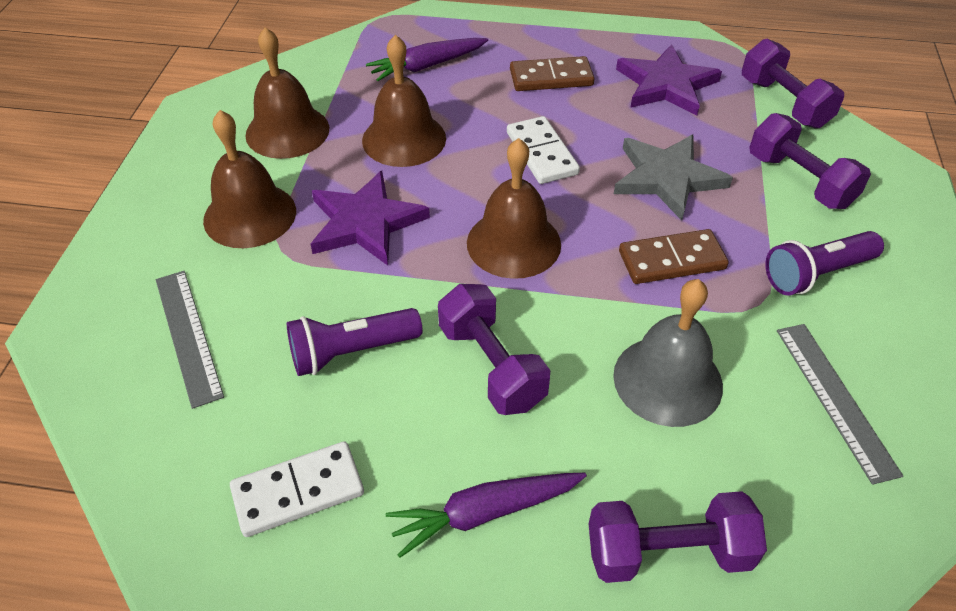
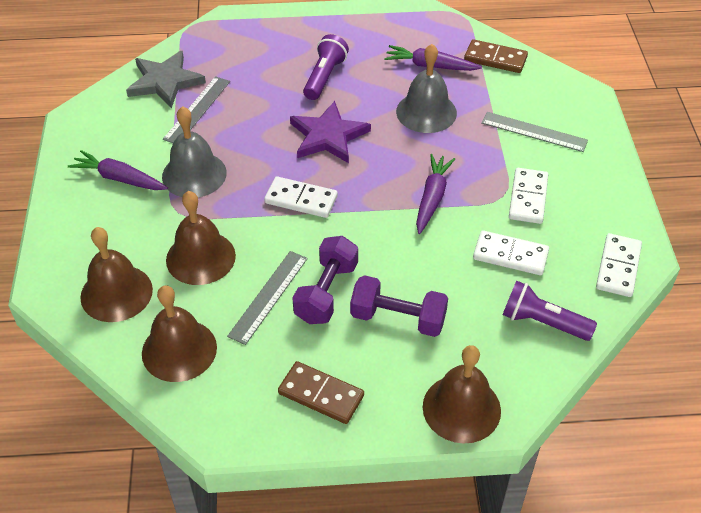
grey bell: 1 -> 2
grey ruler: 2 -> 3
purple carrot: 2 -> 3
purple dumbbell: 4 -> 2
purple star: 2 -> 1
white domino: 2 -> 4

